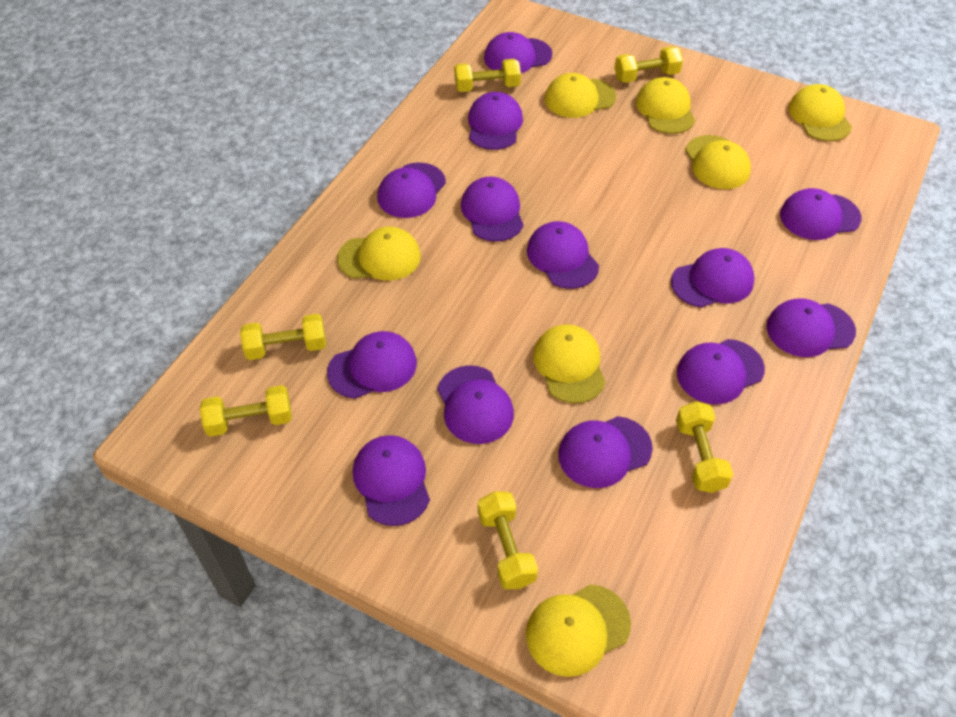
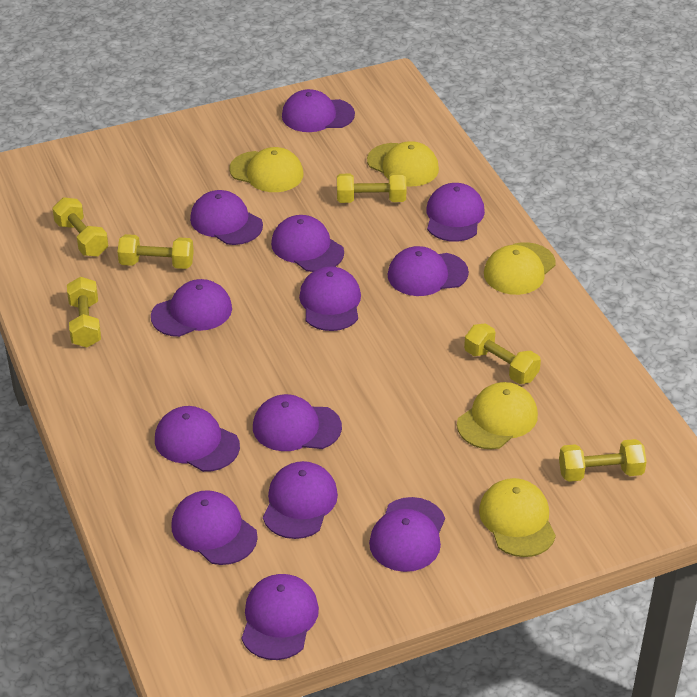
yellow cap: 7 -> 5

